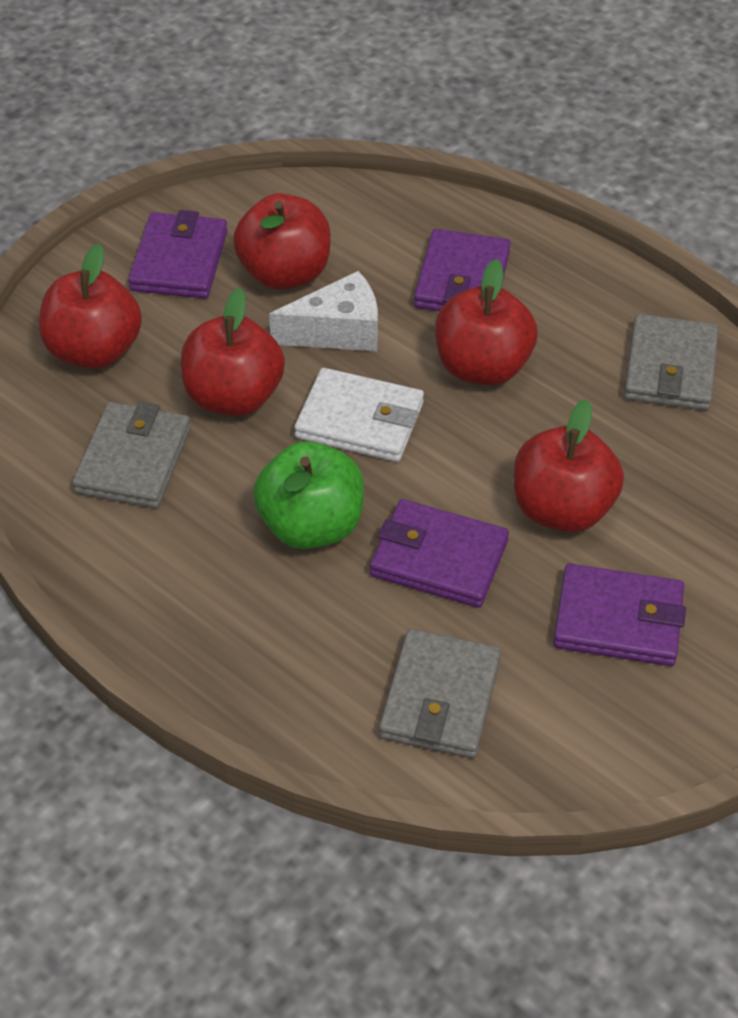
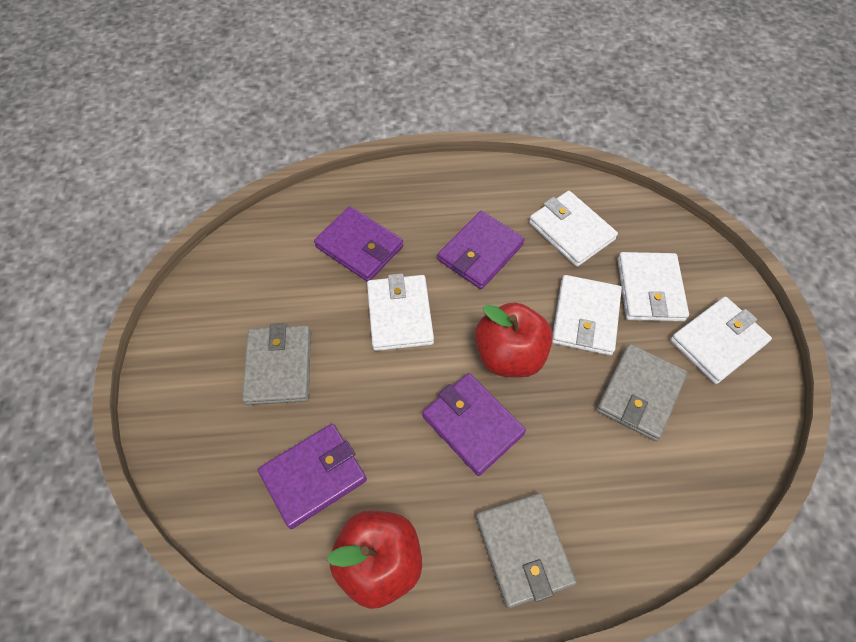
green apple: 1 -> 0
red apple: 5 -> 2
white cheese: 1 -> 0
white wallet: 1 -> 5

